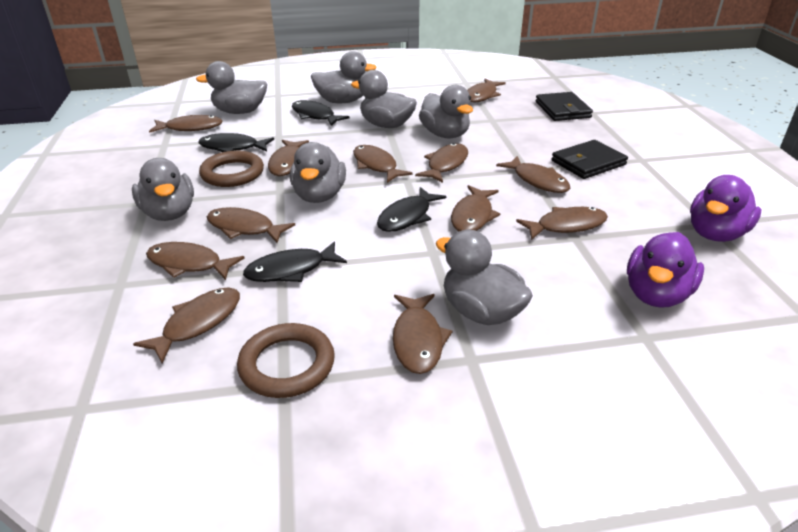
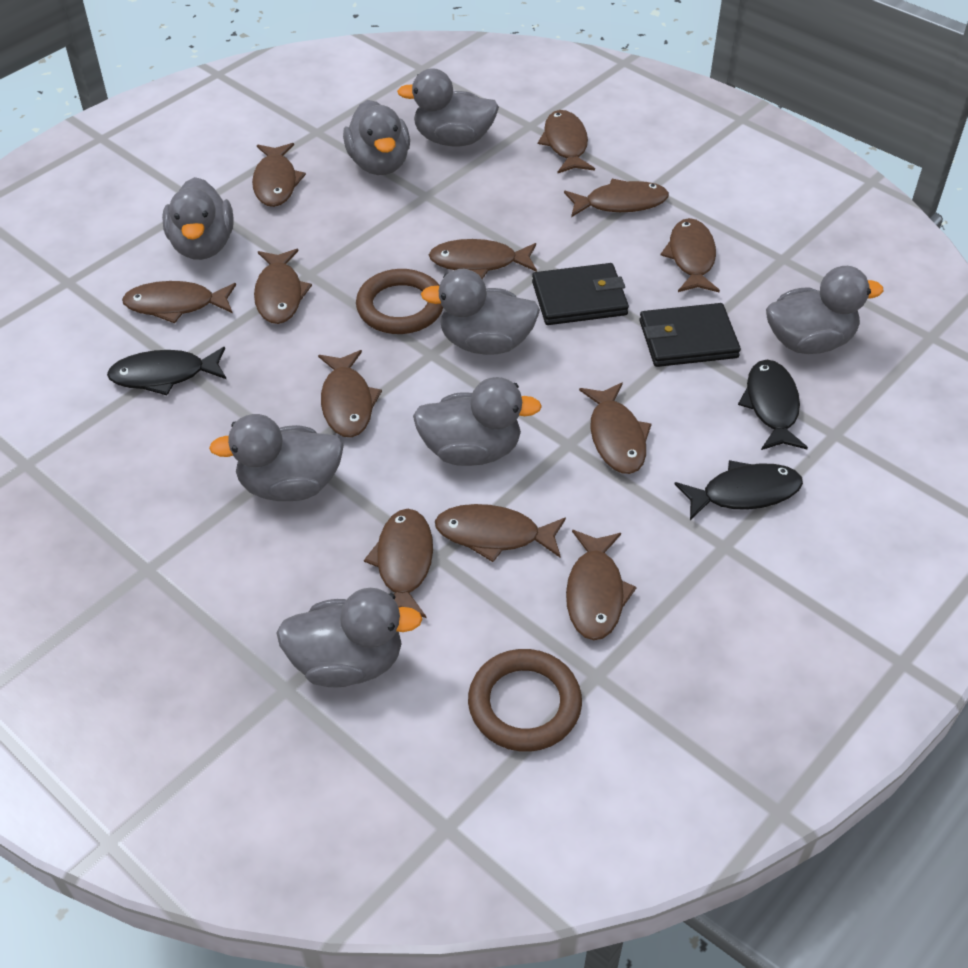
black fish: 4 -> 3
grey duck: 7 -> 8
purple duck: 2 -> 0

